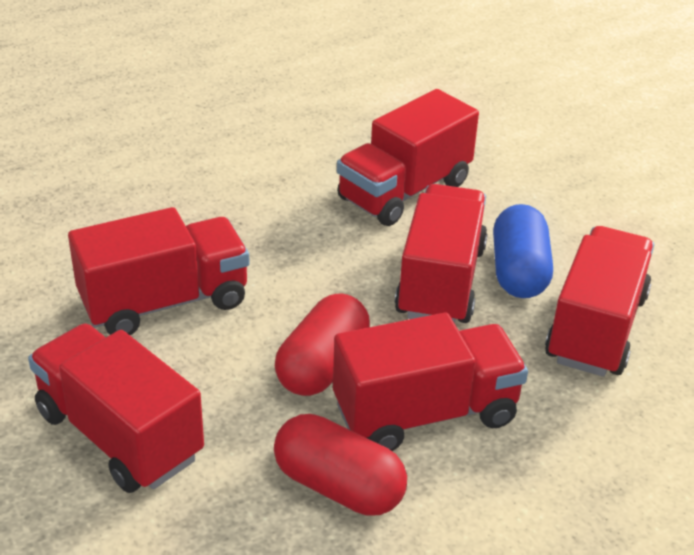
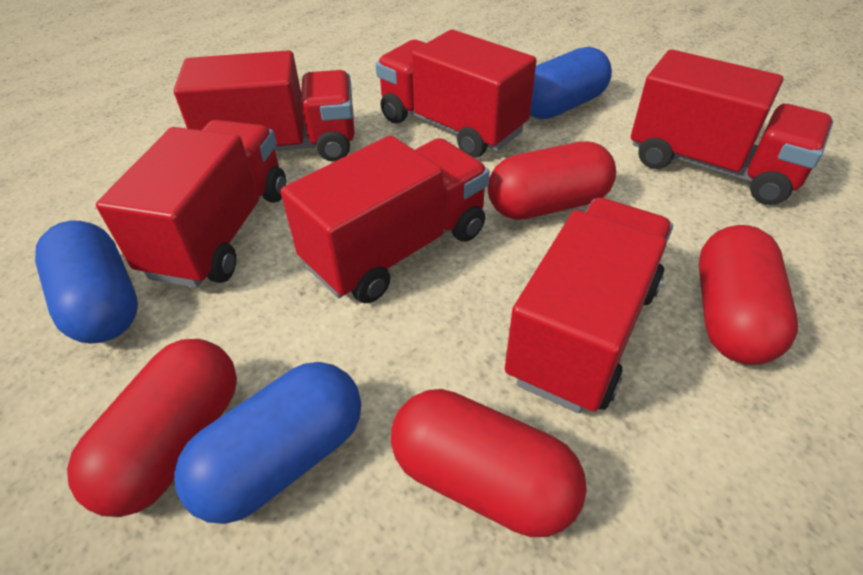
blue capsule: 1 -> 3
red capsule: 2 -> 4

